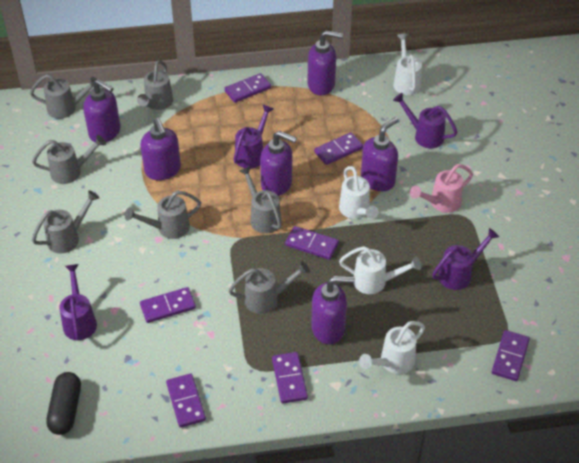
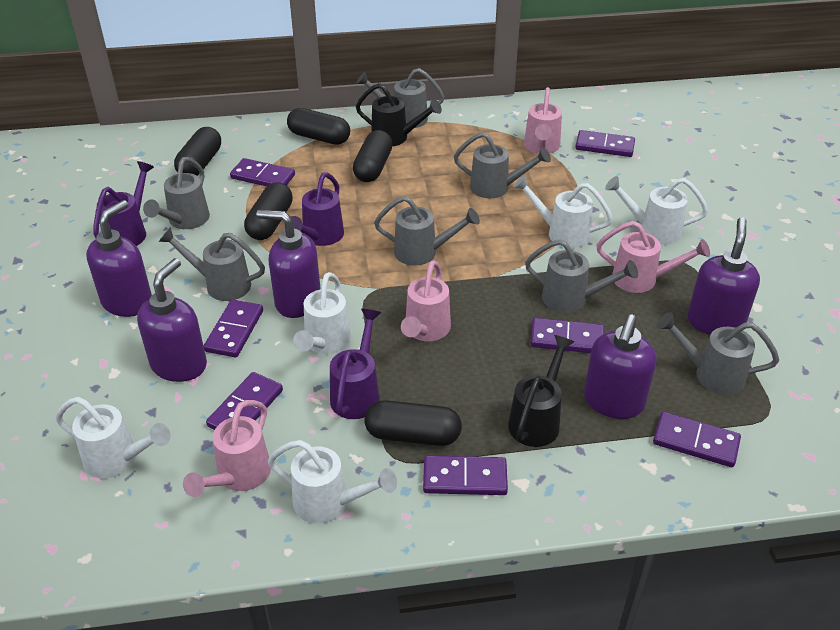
black capsule: 1 -> 5
black watering can: 0 -> 2
pink watering can: 1 -> 4
purple soap dispenser: 6 -> 5
purple watering can: 4 -> 3
white watering can: 4 -> 5

